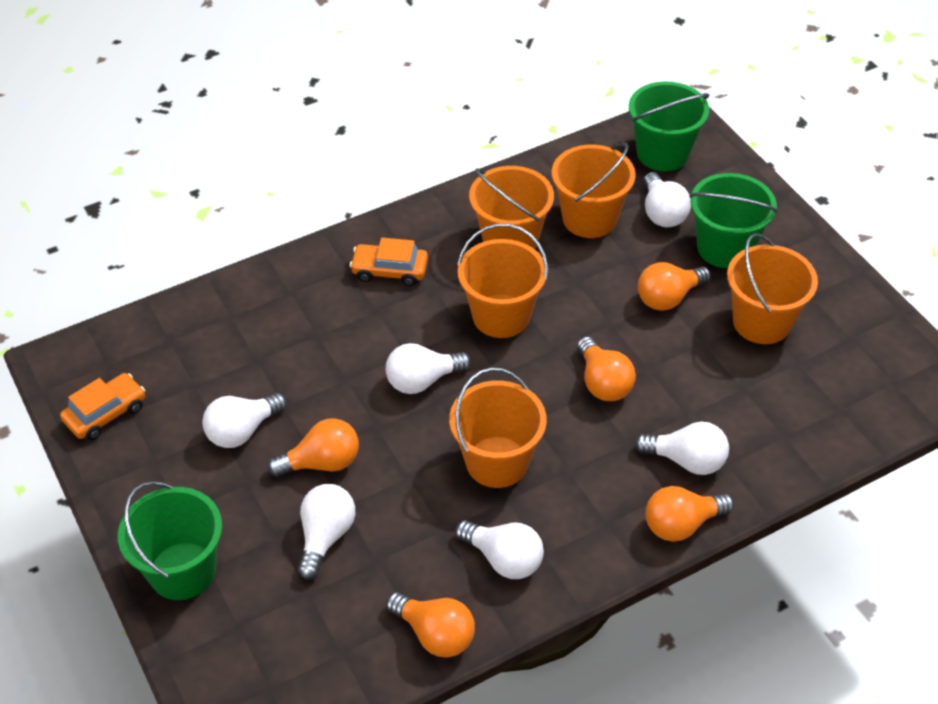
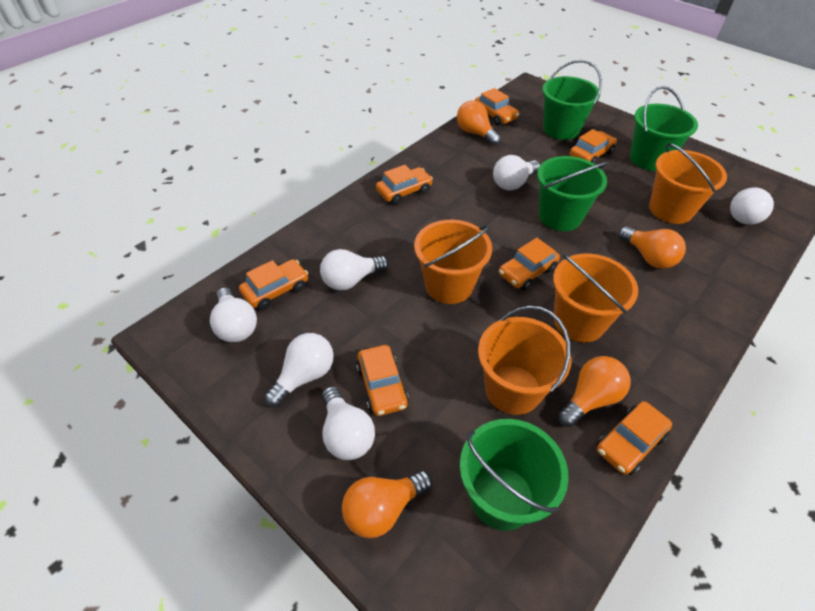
green bucket: 3 -> 4
orange bucket: 5 -> 4
orange car: 2 -> 7
orange light bulb: 5 -> 4

